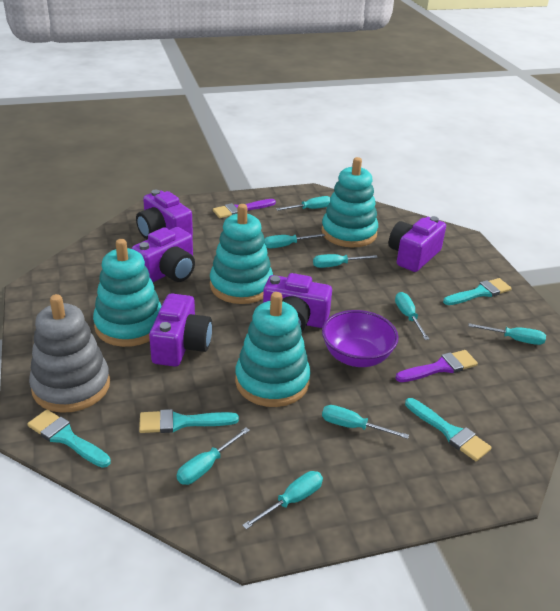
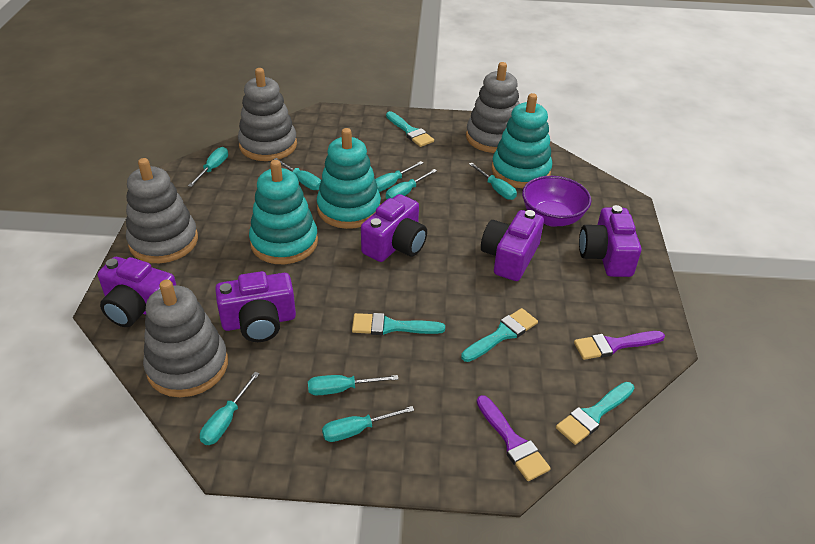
grey stacking toy: 1 -> 4
turquoise stacking toy: 4 -> 3

